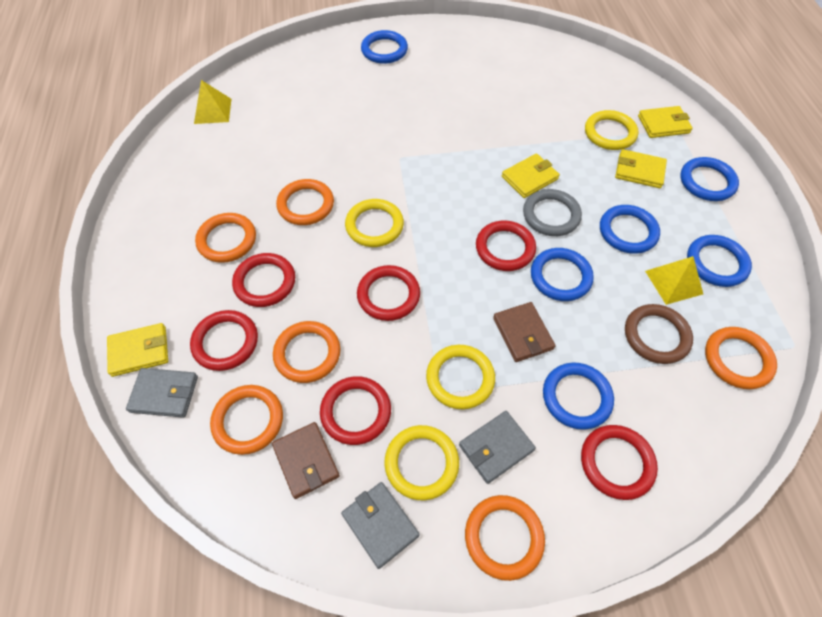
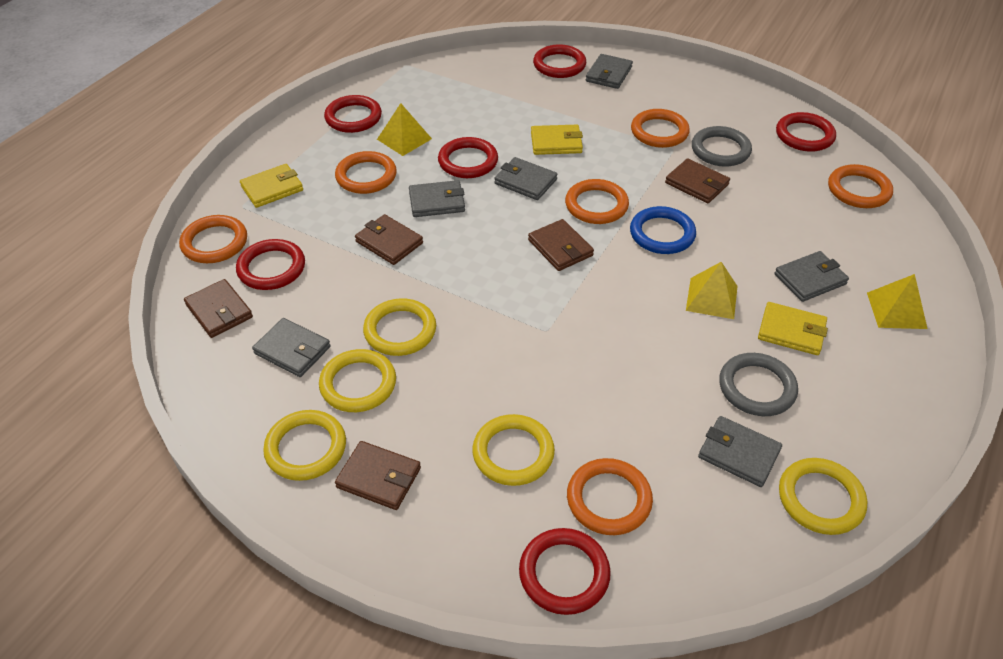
blue ring: 6 -> 1
brown ring: 1 -> 0
brown wallet: 2 -> 5
grey ring: 1 -> 2
grey wallet: 3 -> 6
yellow pyramid: 2 -> 3
yellow ring: 4 -> 5
yellow wallet: 4 -> 3

